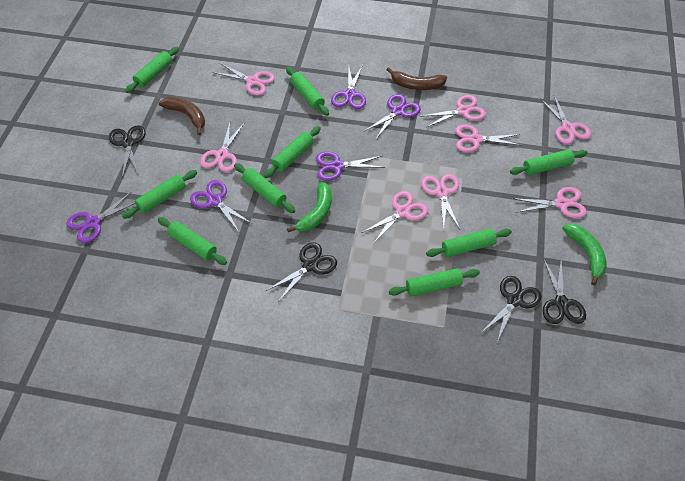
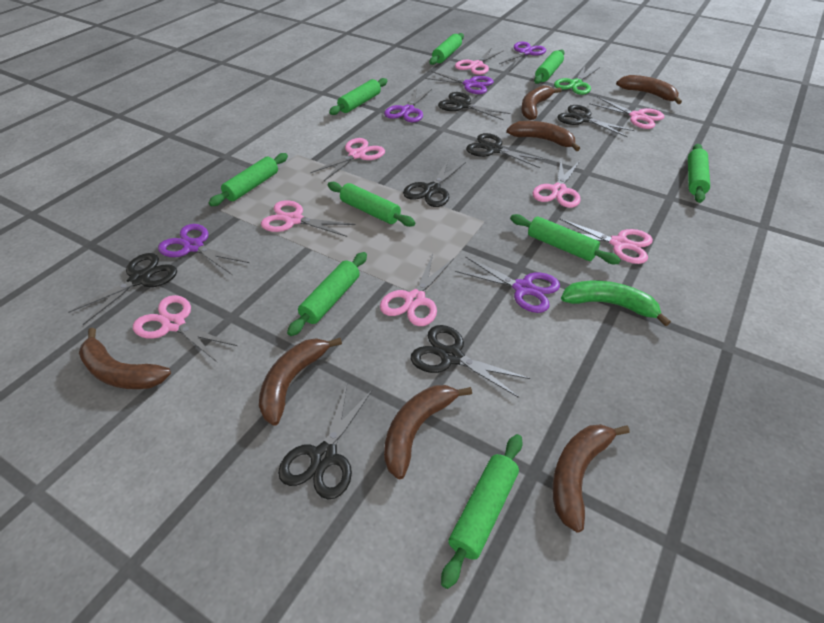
black scissors: 4 -> 7
brown banana: 2 -> 7
green banana: 2 -> 1
green scissors: 0 -> 1

